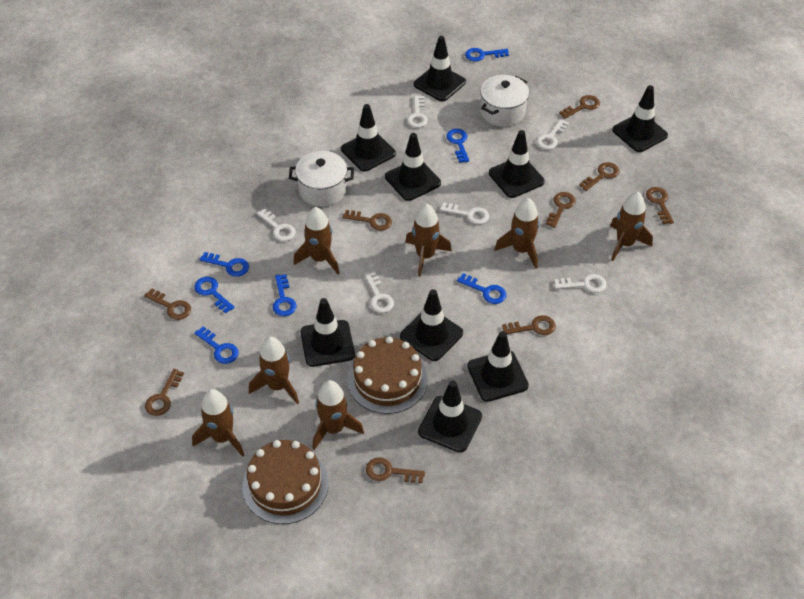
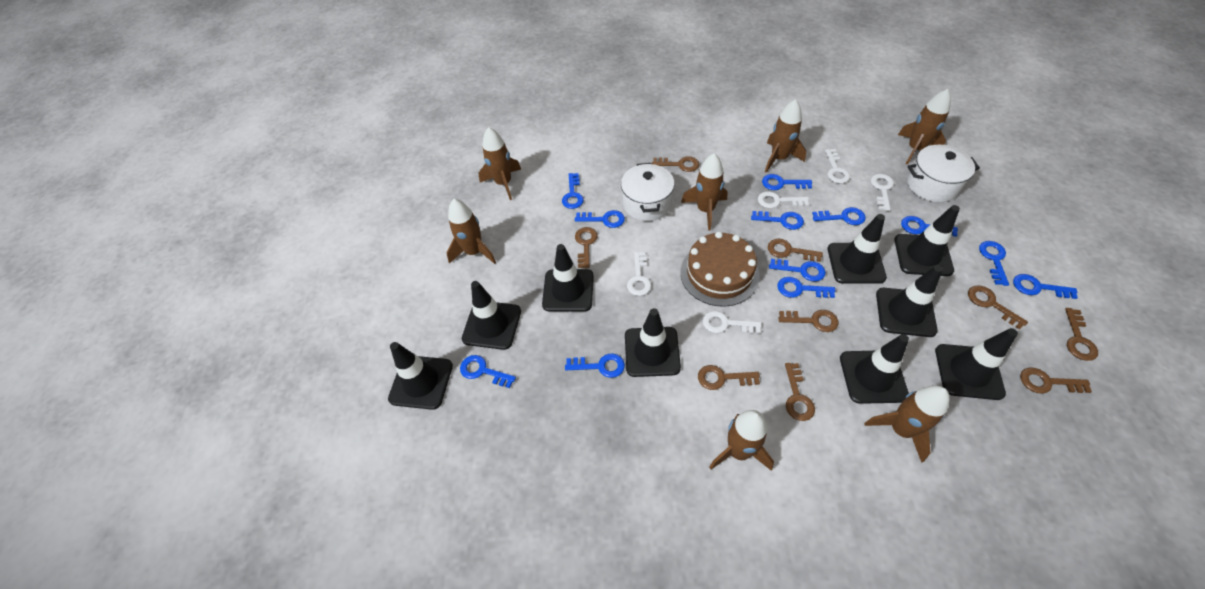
blue key: 7 -> 12
brown cake: 2 -> 1
white key: 6 -> 5

